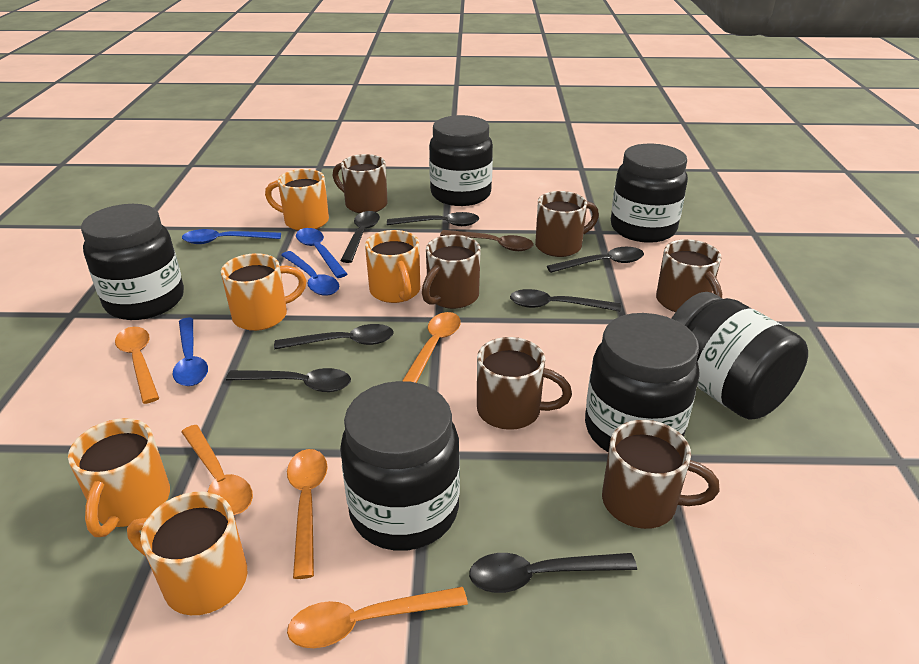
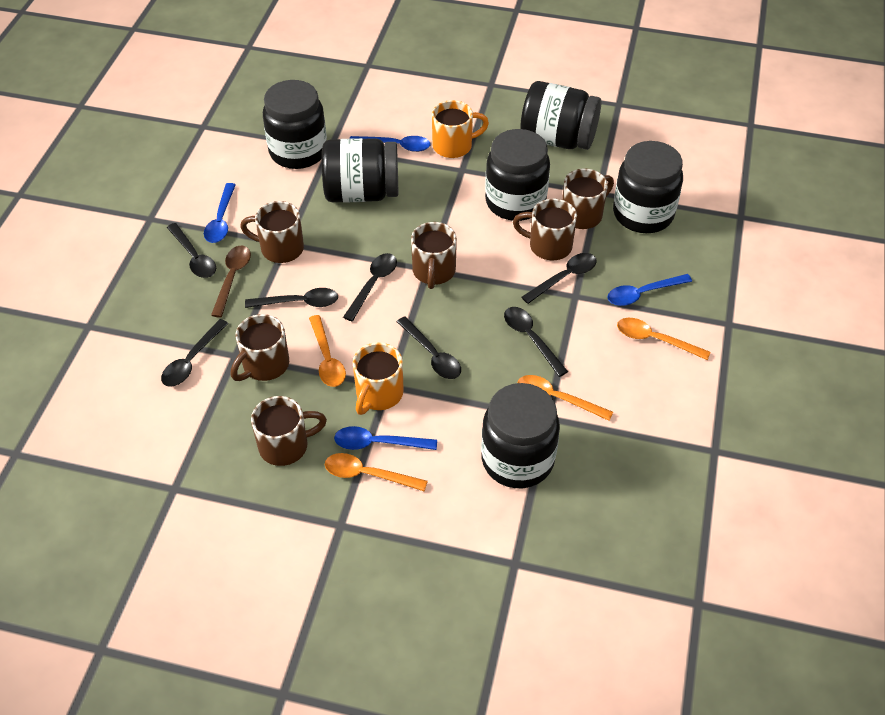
orange mug: 5 -> 2
orange spoon: 5 -> 4

